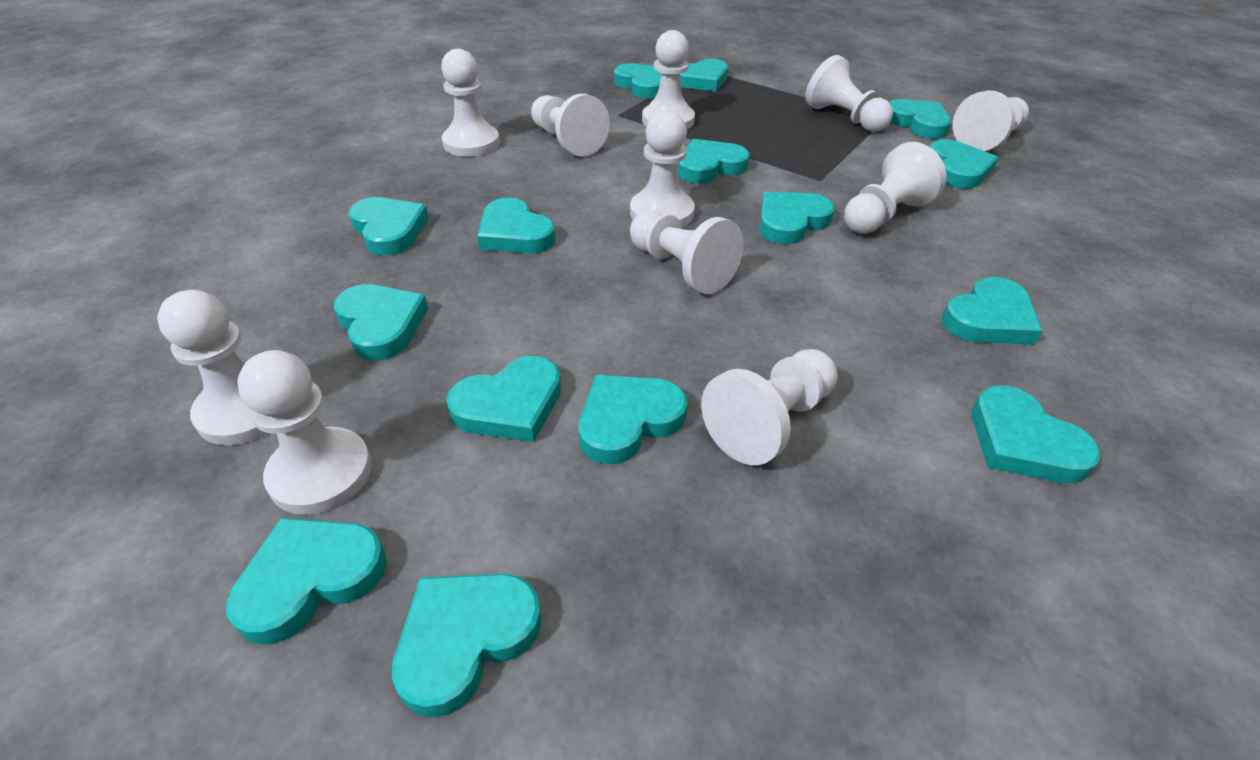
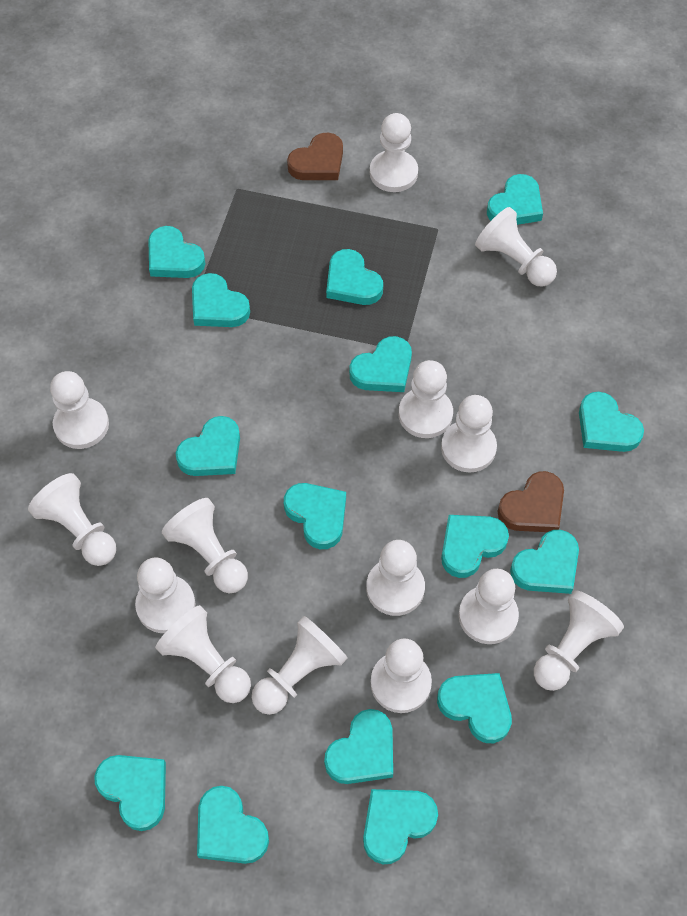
brown heart: 0 -> 2
white pawn: 11 -> 14

